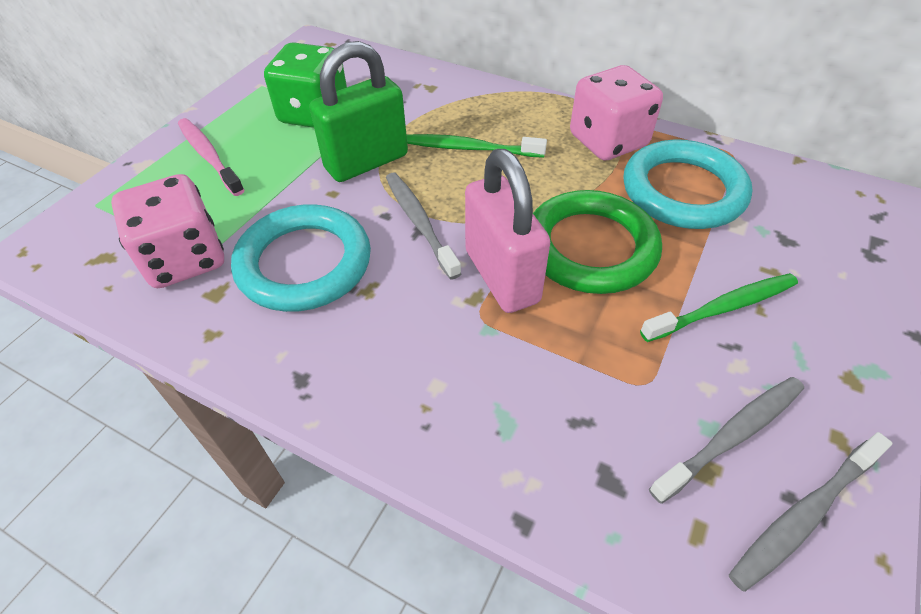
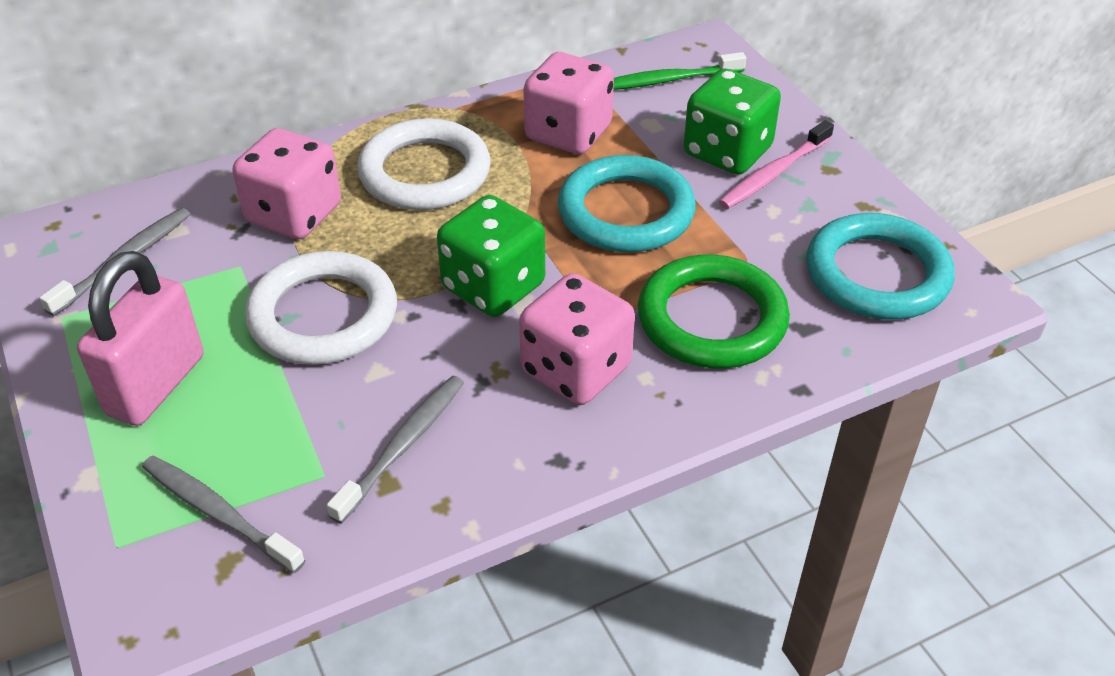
green dice: 1 -> 2
green padlock: 1 -> 0
green toothbrush: 2 -> 1
pink dice: 2 -> 3
white ring: 0 -> 2

